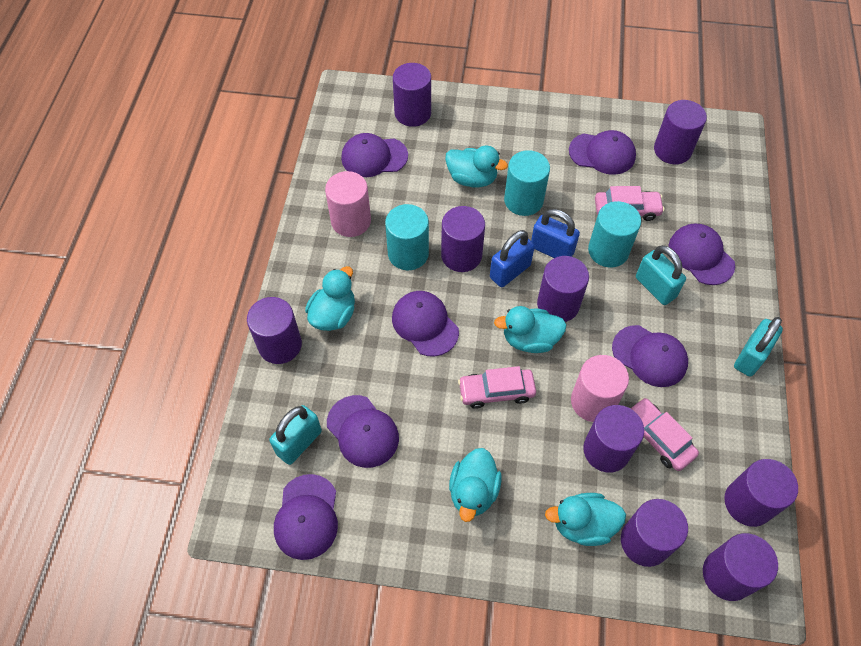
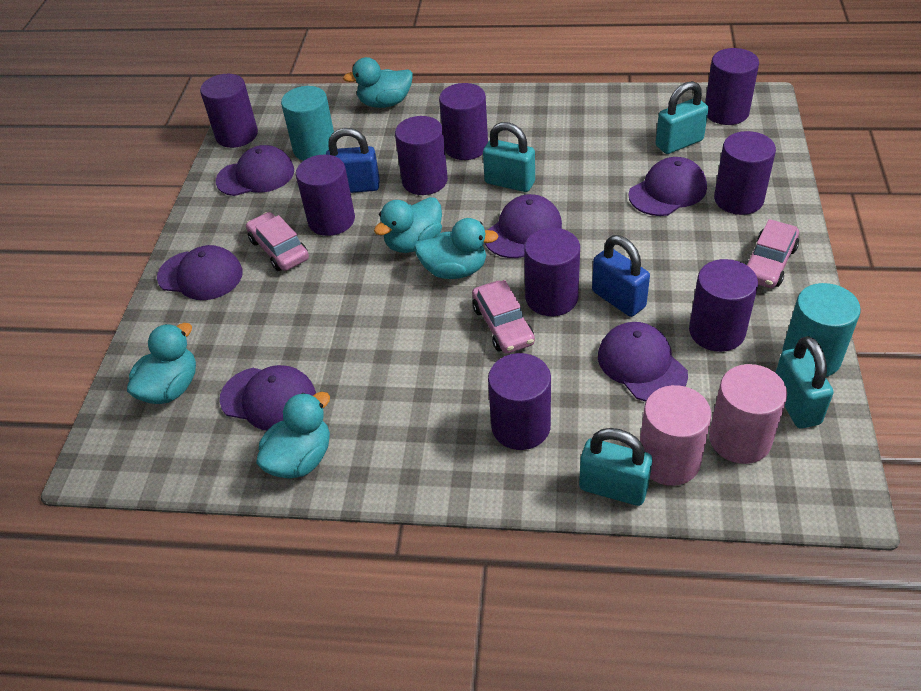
purple cap: 7 -> 6
turquoise cylinder: 3 -> 2
turquoise padlock: 3 -> 4

